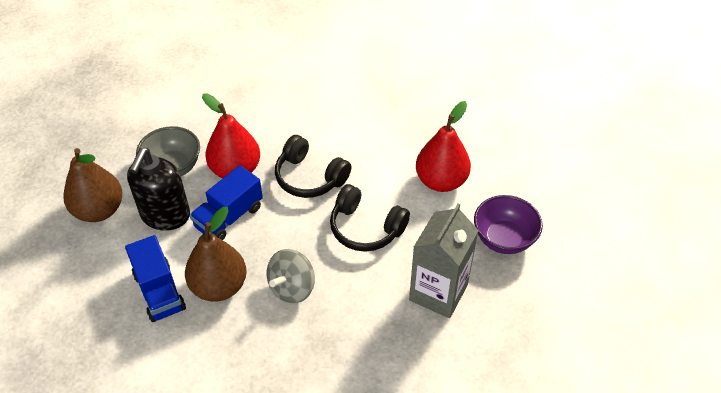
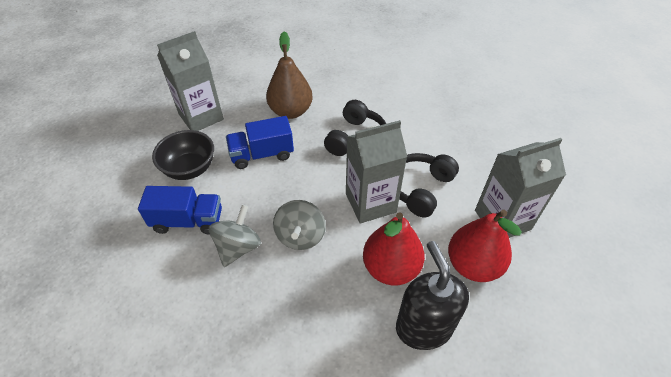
black bowl: 0 -> 1
brown pear: 2 -> 1
grey bowl: 1 -> 0
grey carton: 1 -> 3
grey spinning top: 1 -> 2
purple bowl: 1 -> 0

